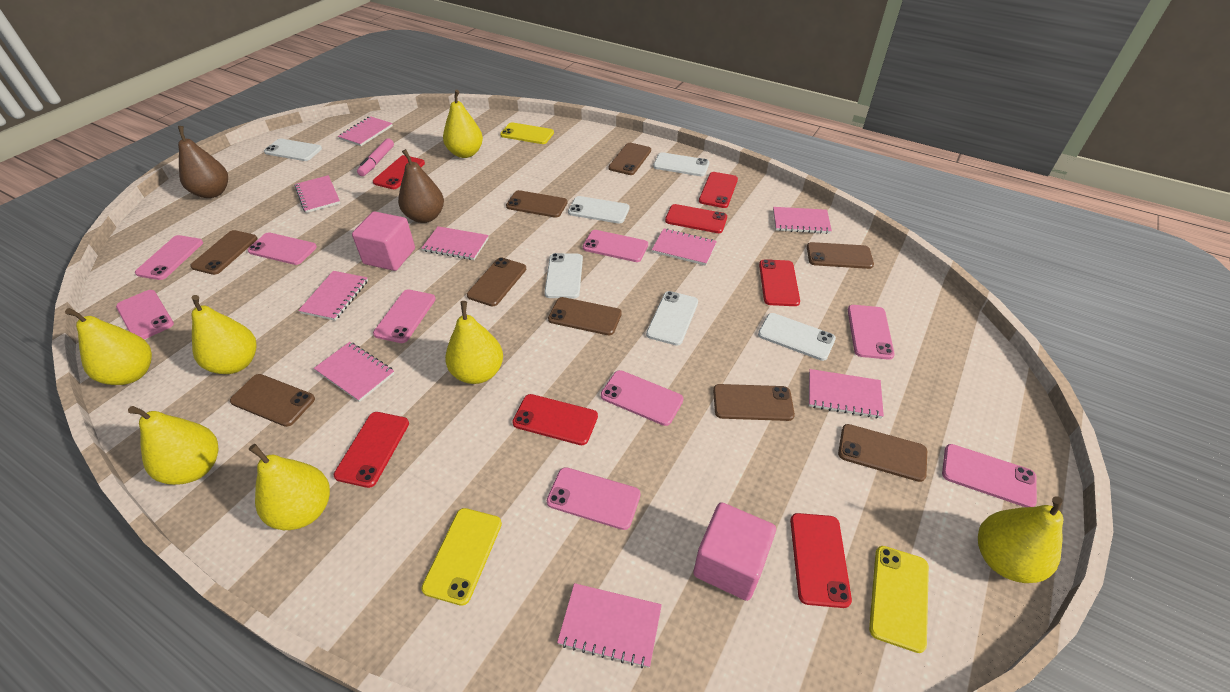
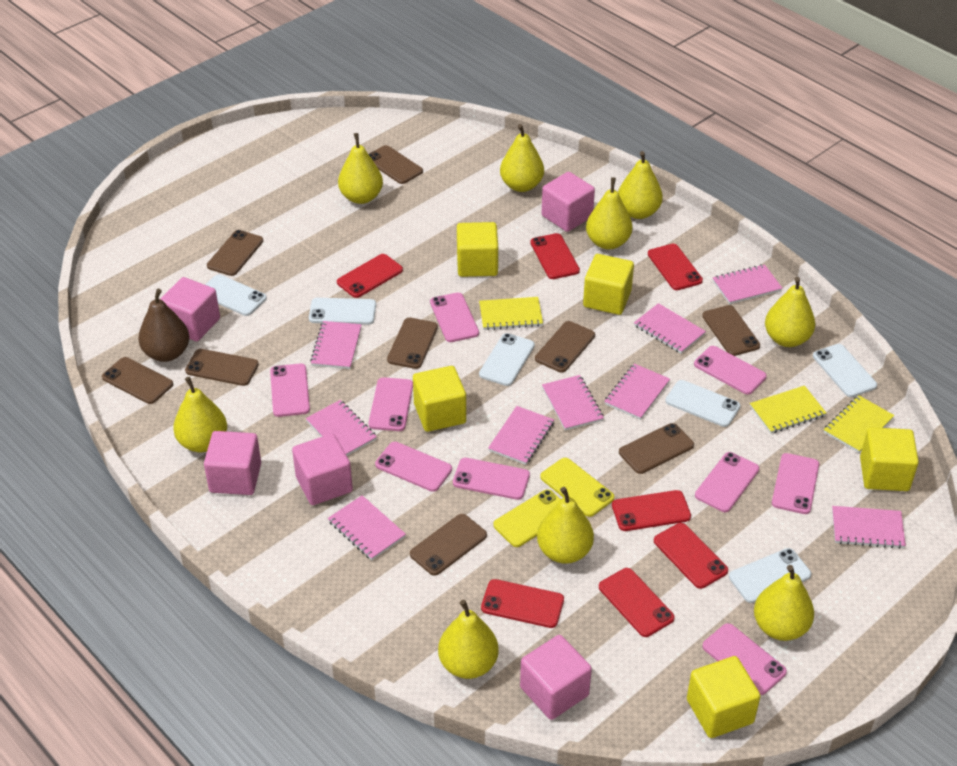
brown pear: 2 -> 1
pink cube: 2 -> 5
pink marker: 1 -> 0
yellow cube: 0 -> 5
yellow notebook: 0 -> 3
yellow pear: 7 -> 9
yellow phone: 3 -> 2

